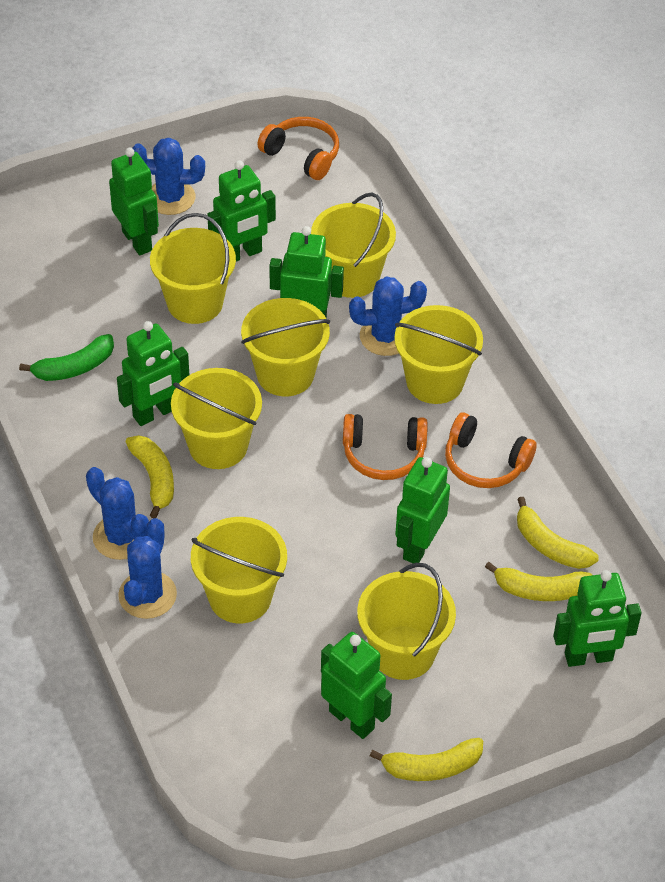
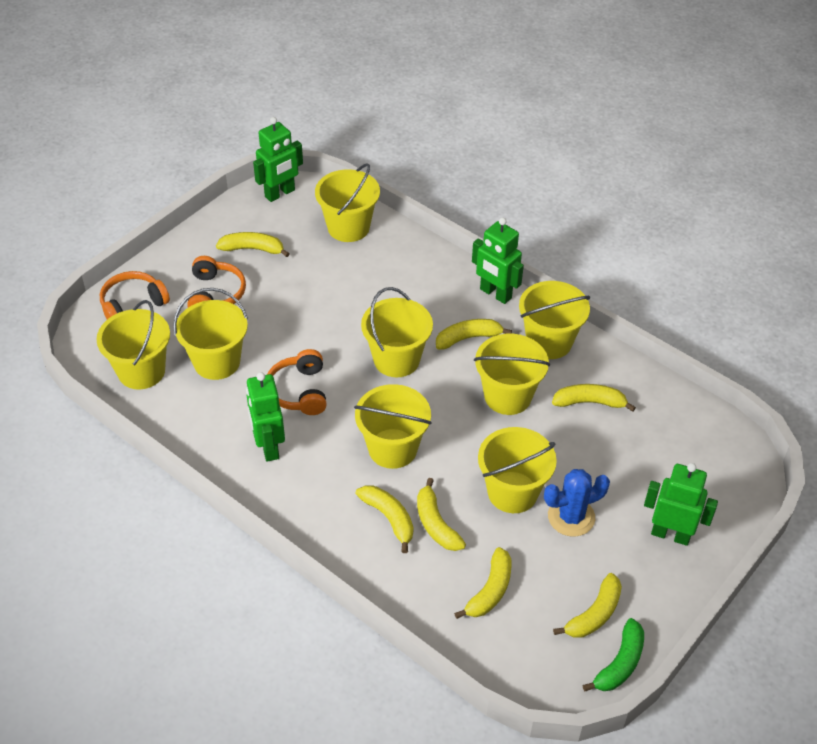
blue cactus: 4 -> 1
green robot: 7 -> 4
yellow banana: 4 -> 7
yellow bucket: 7 -> 8

